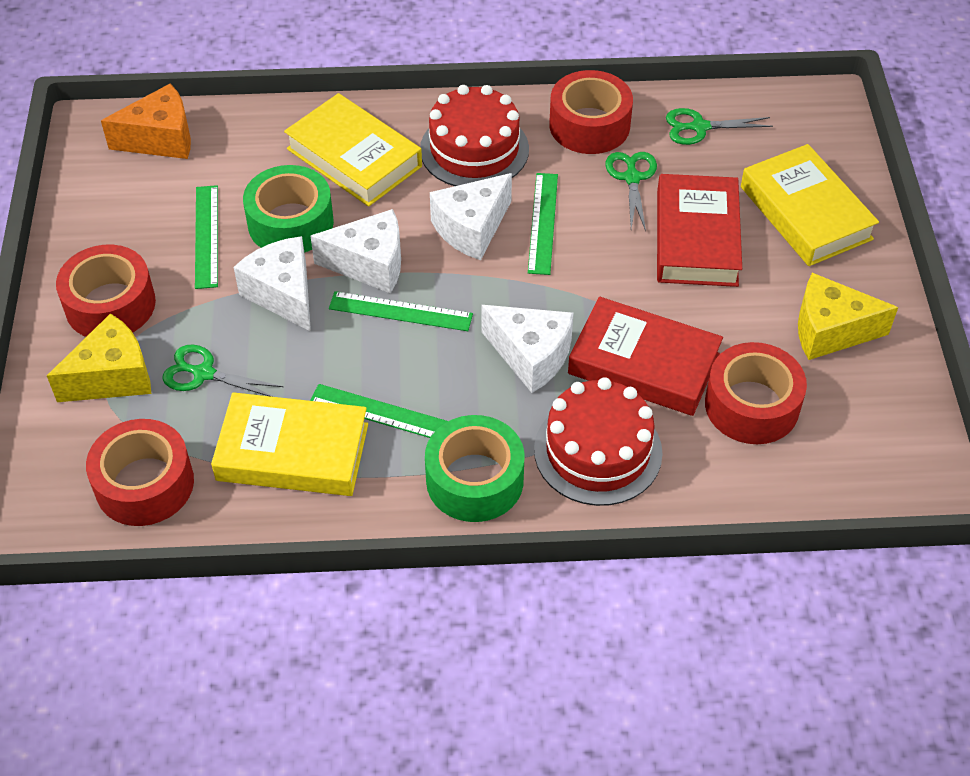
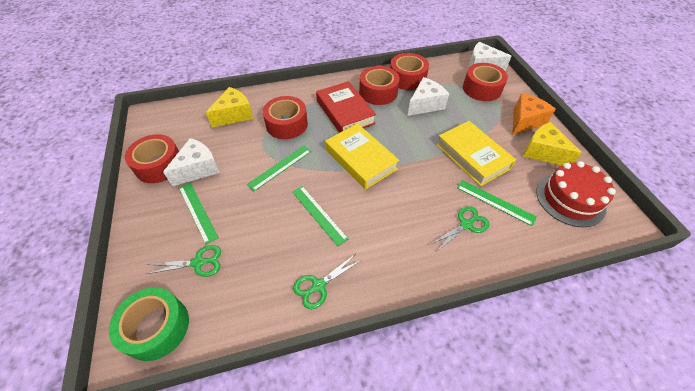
green tape: 2 -> 1
red book: 2 -> 1
red cake: 2 -> 1
red tape: 4 -> 5
white cheese: 4 -> 3
yellow book: 3 -> 2

